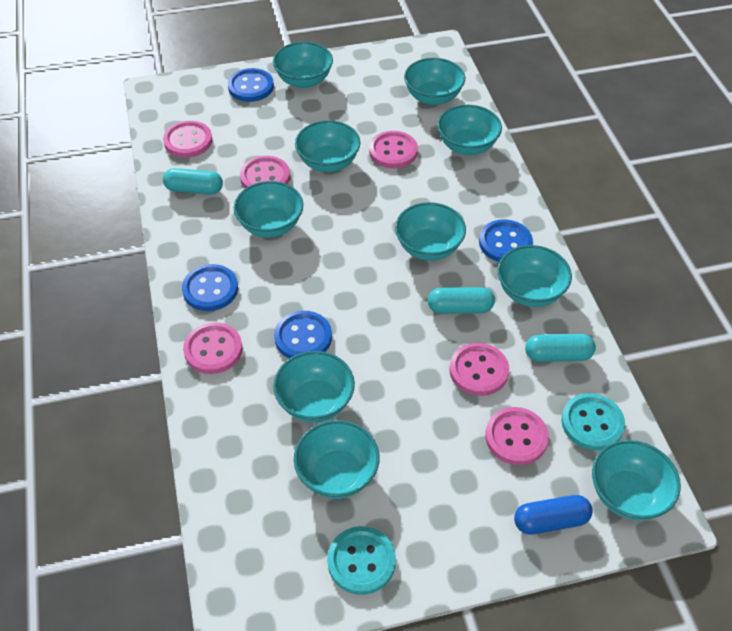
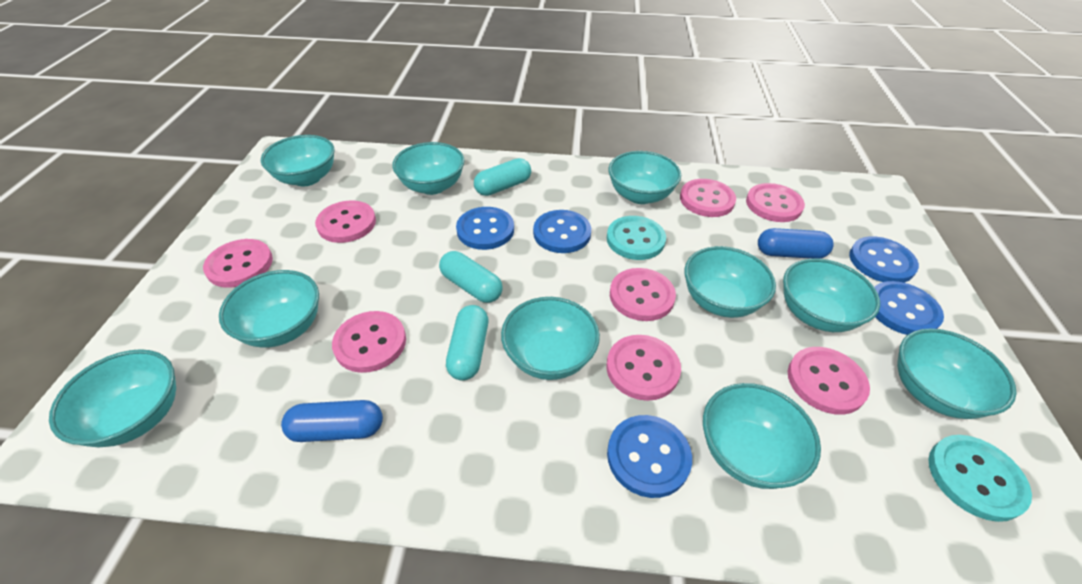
blue button: 4 -> 5
blue capsule: 1 -> 2
pink button: 6 -> 8

